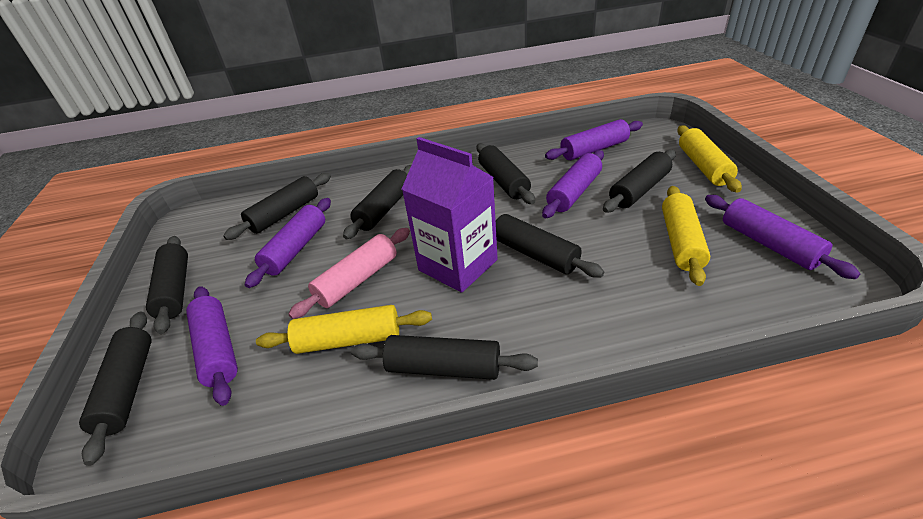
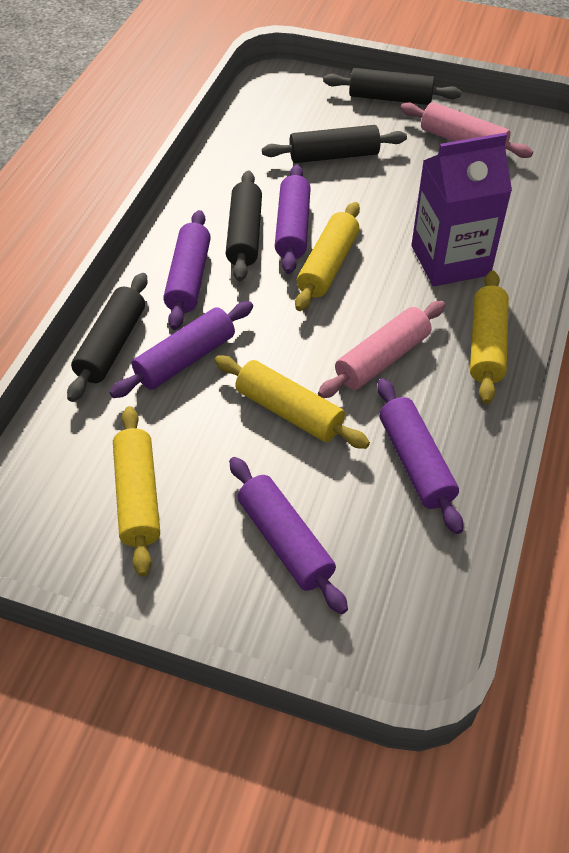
black rolling pin: 8 -> 4
pink rolling pin: 1 -> 2
yellow rolling pin: 3 -> 4

